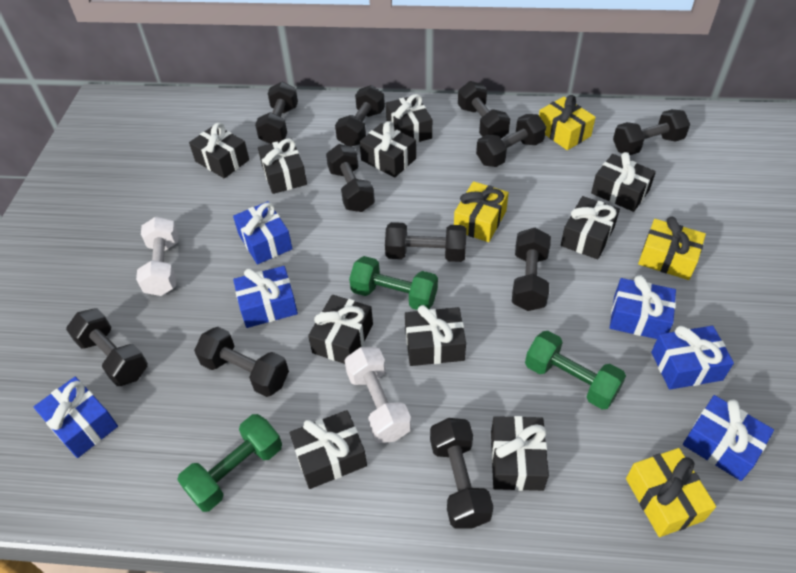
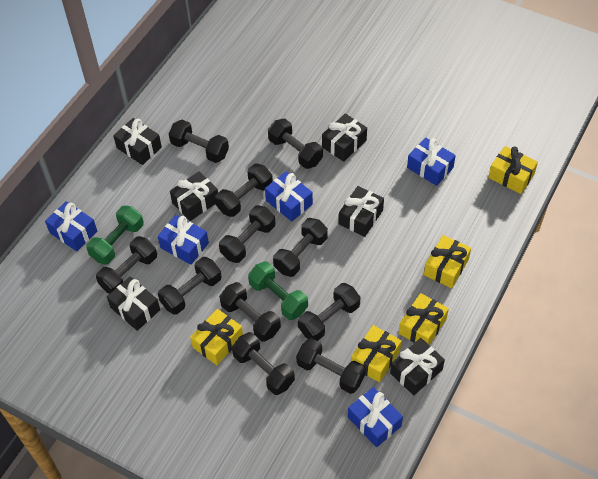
black gift: 10 -> 6
blue gift: 6 -> 5
green dumbbell: 3 -> 2
white dumbbell: 2 -> 0
yellow gift: 4 -> 5

